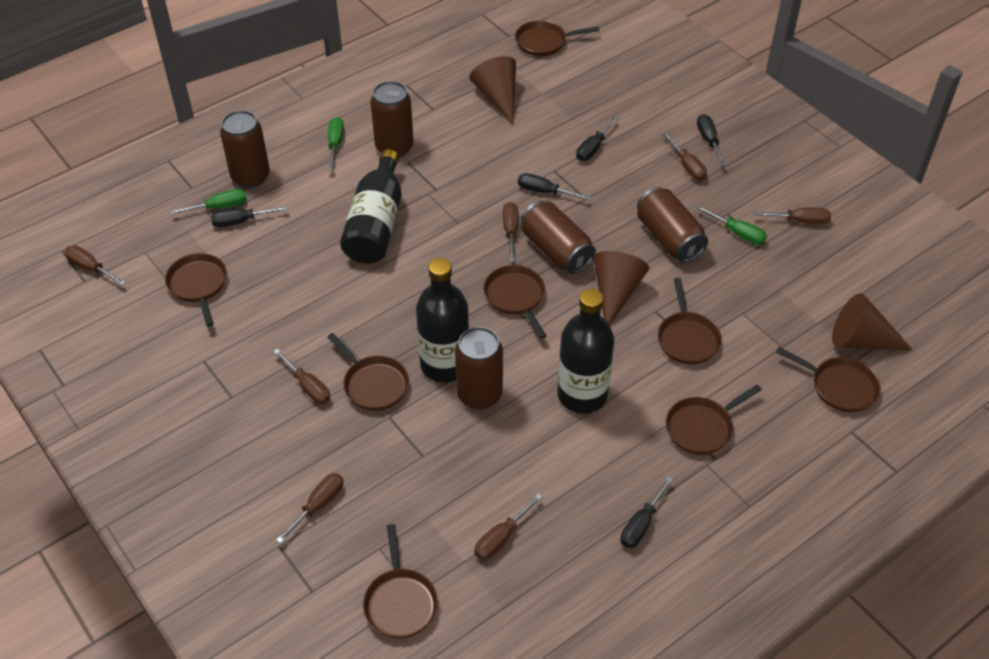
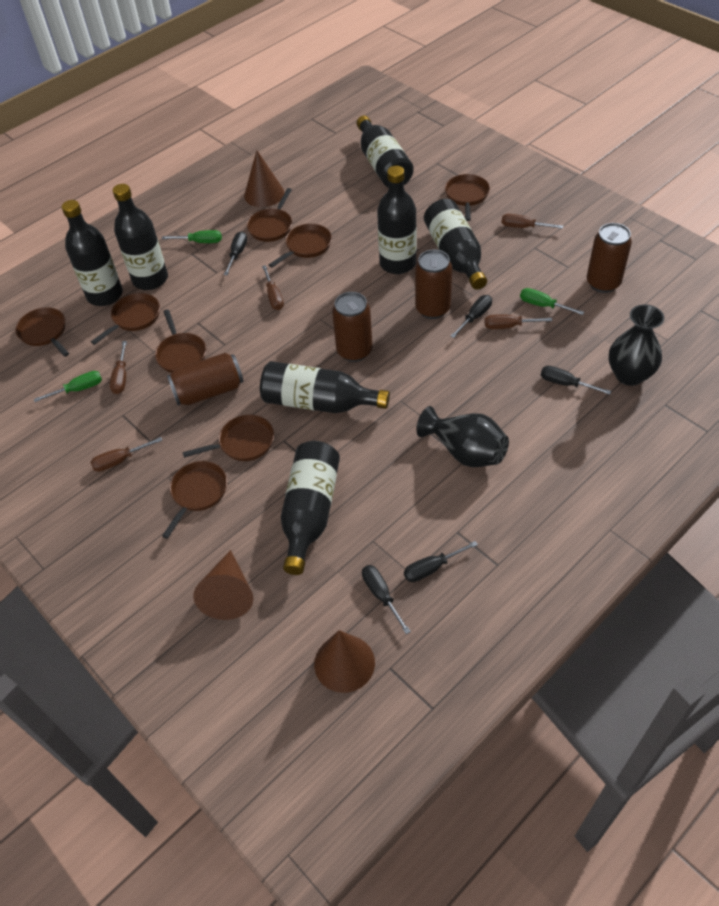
black bottle: 3 -> 7
black vase: 0 -> 2
brown can: 5 -> 4
brown screwdriver: 7 -> 5

